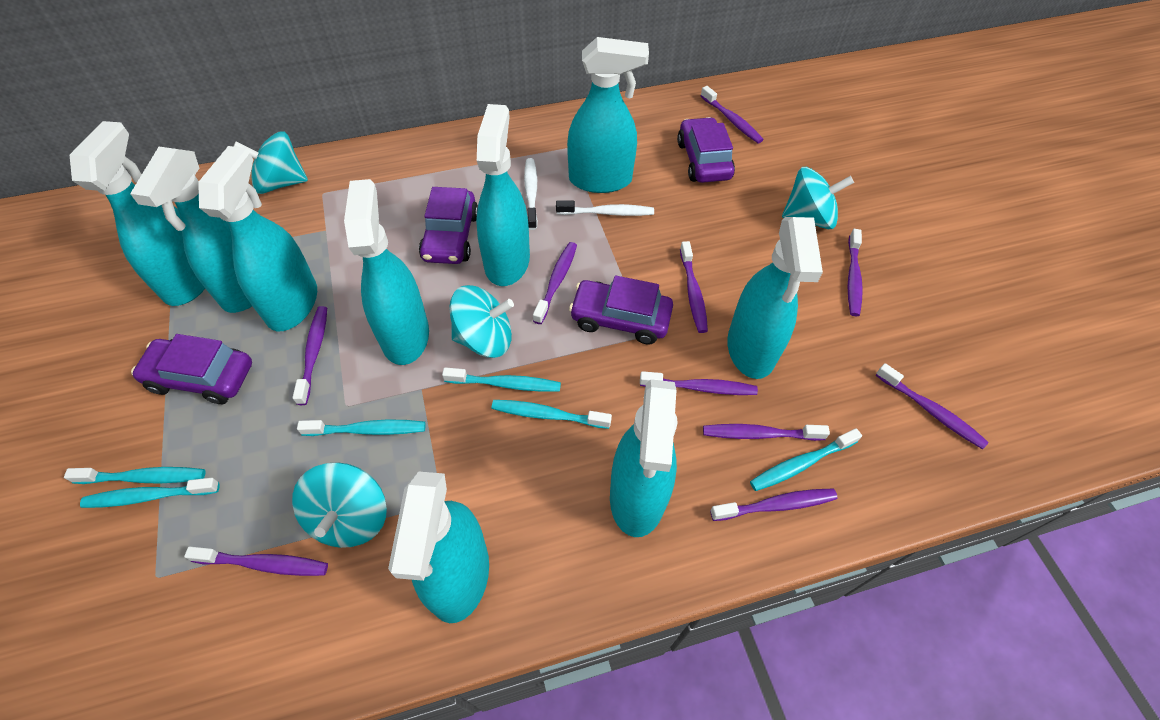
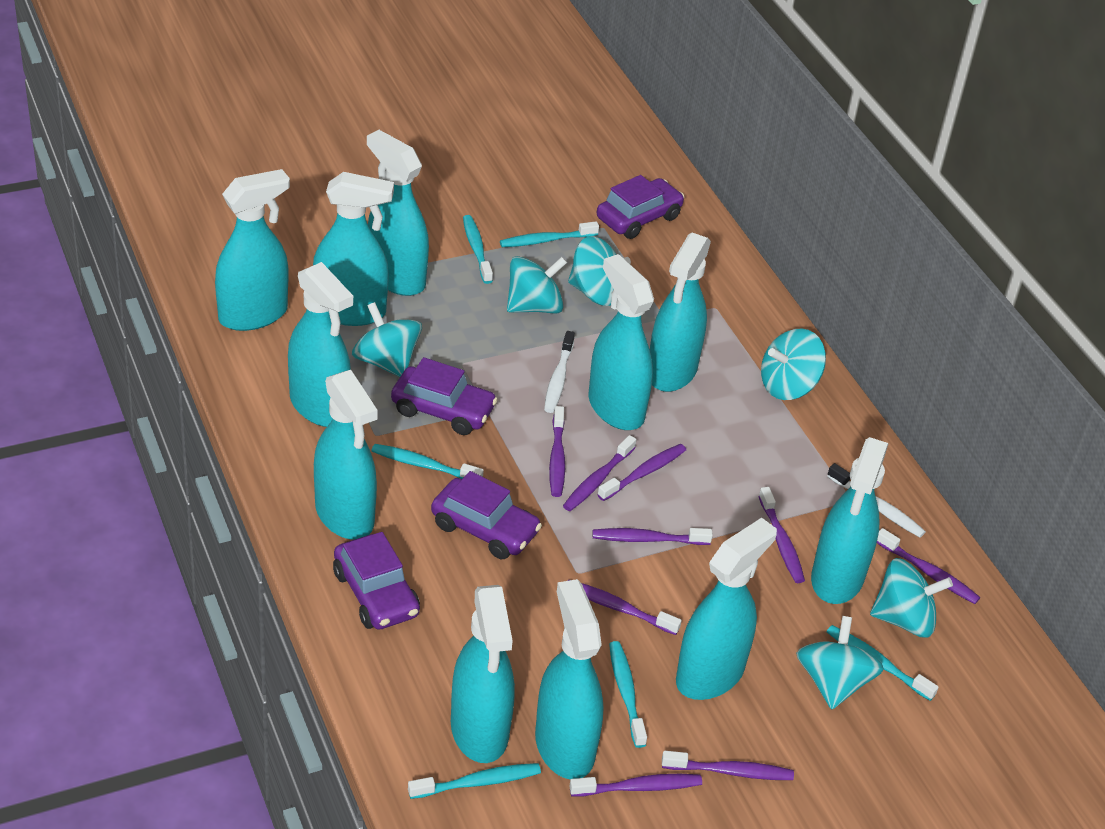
purple toothbrush: 10 -> 9
turquoise spinning top: 4 -> 6
turquoise spray bottle: 9 -> 11

